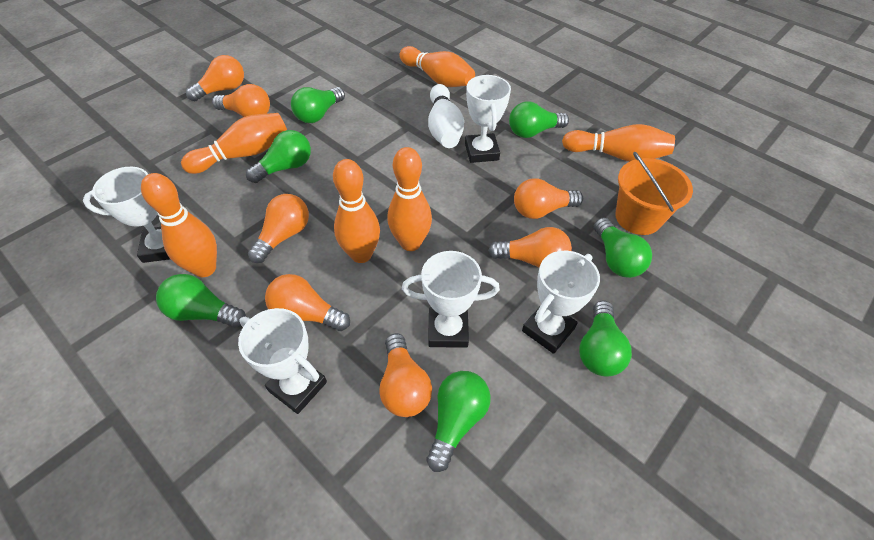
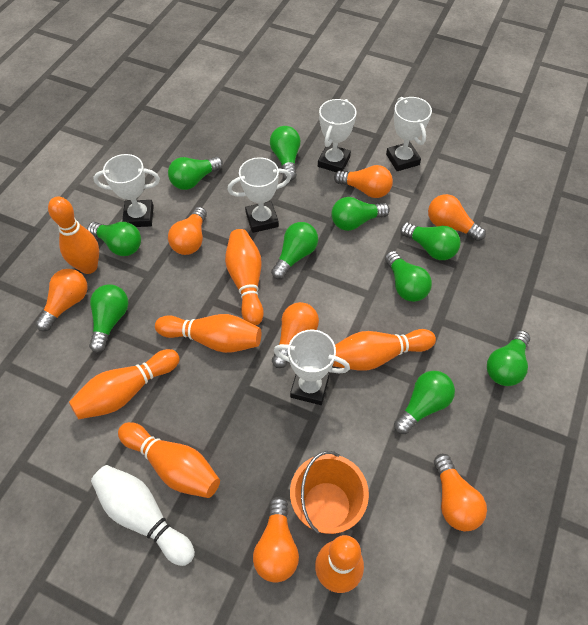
green light bulb: 7 -> 10
orange bowling pin: 6 -> 7

